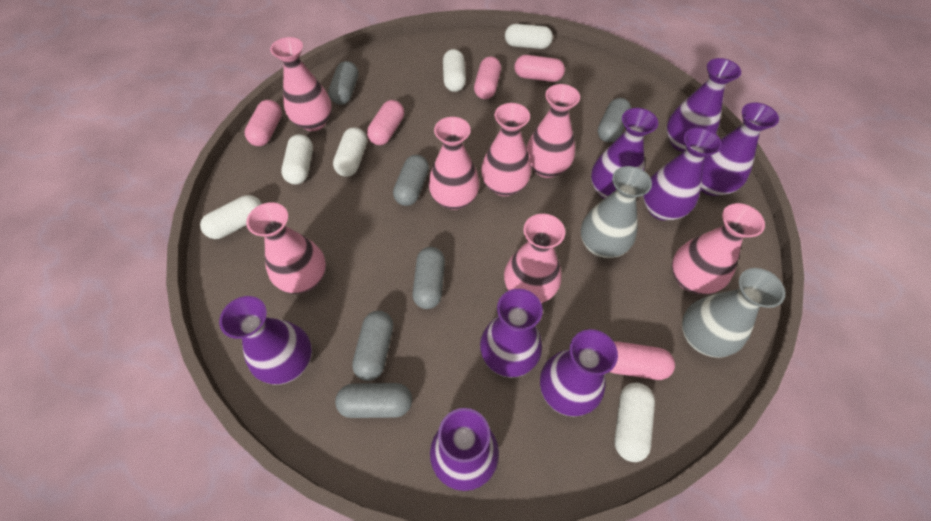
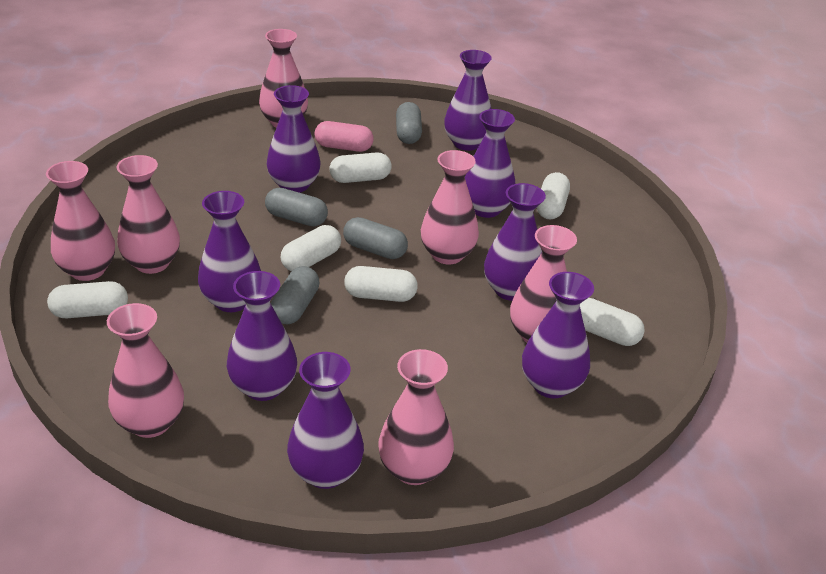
grey capsule: 6 -> 4
grey vase: 2 -> 0
pink capsule: 5 -> 1

